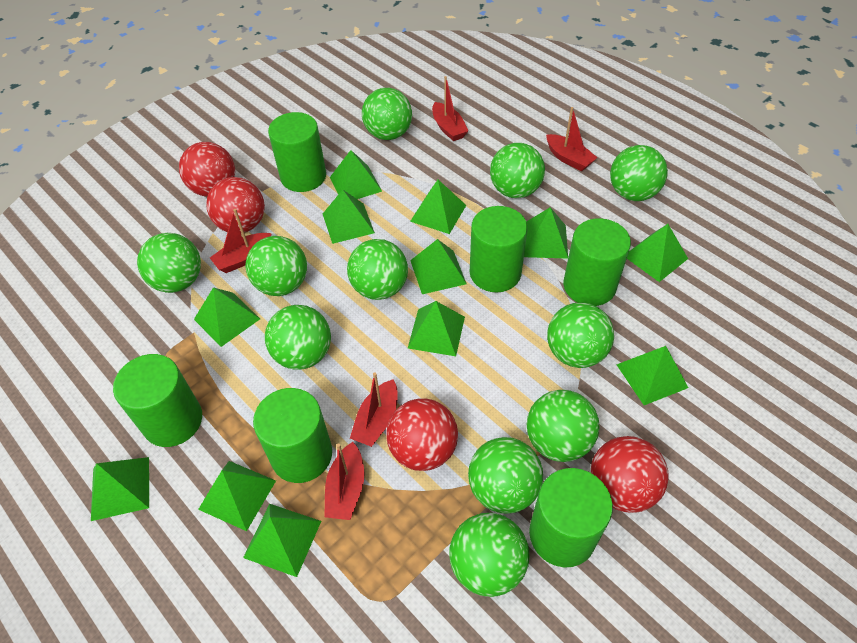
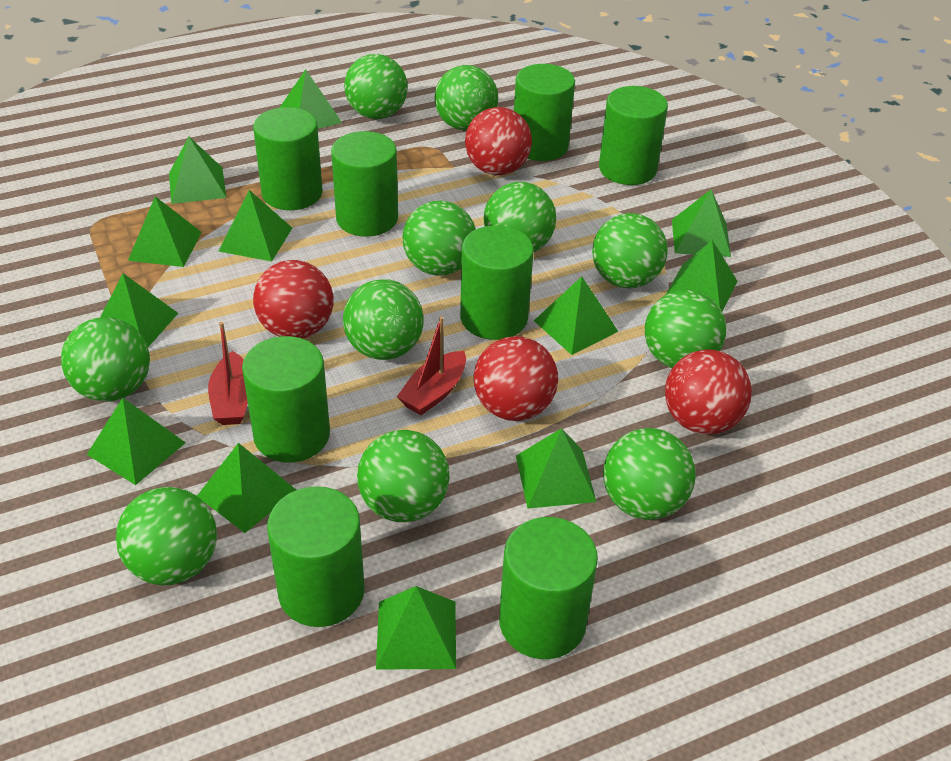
green cylinder: 6 -> 8
red boat: 5 -> 2

